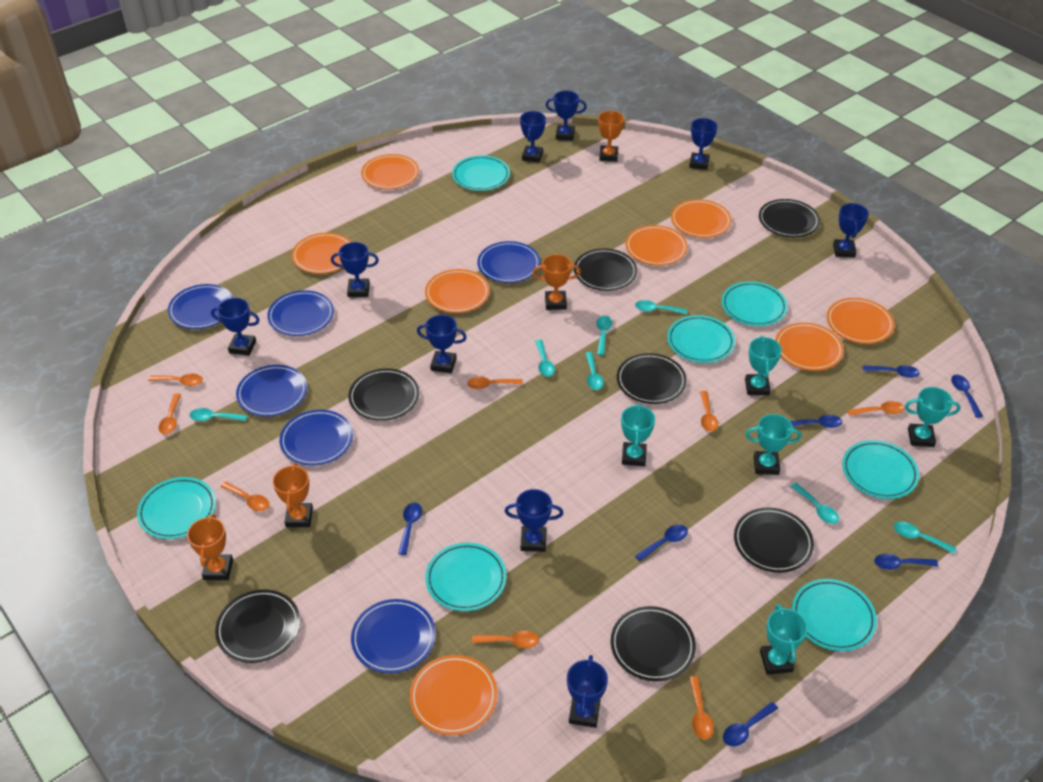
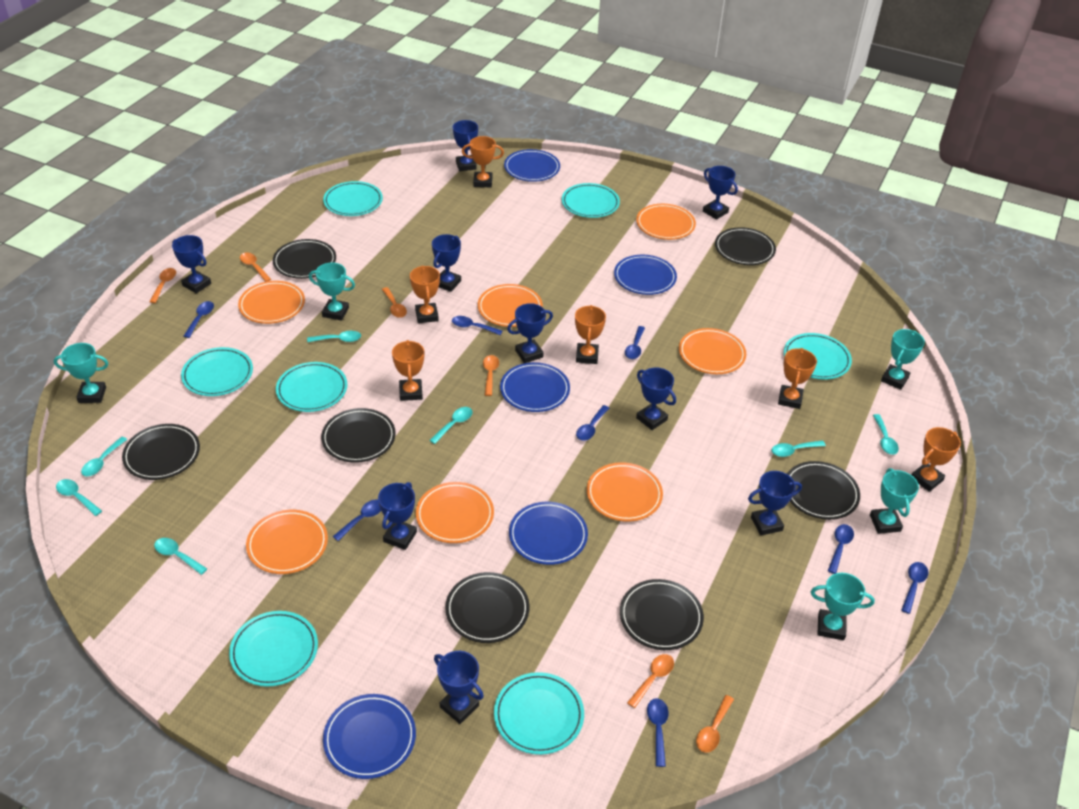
blue plate: 6 -> 5
blue spoon: 7 -> 8
orange plate: 8 -> 7
orange spoon: 8 -> 6
orange trophy: 4 -> 6

